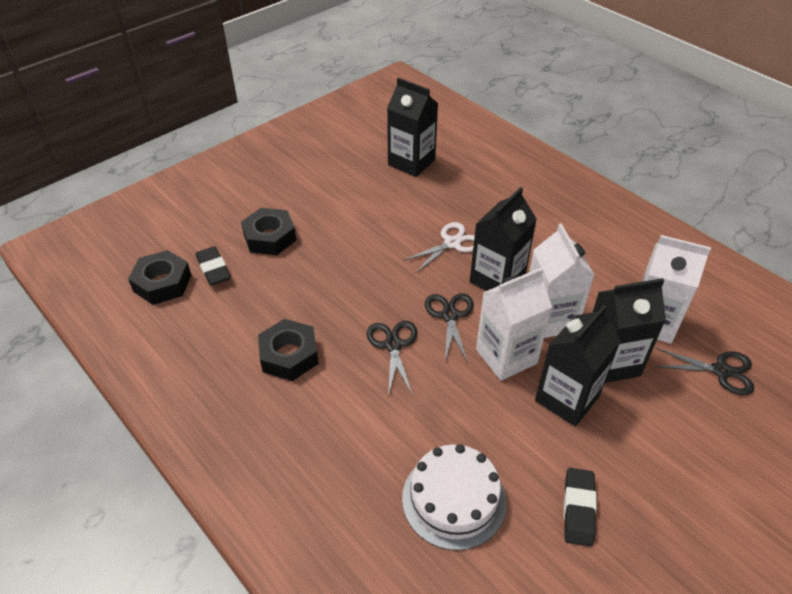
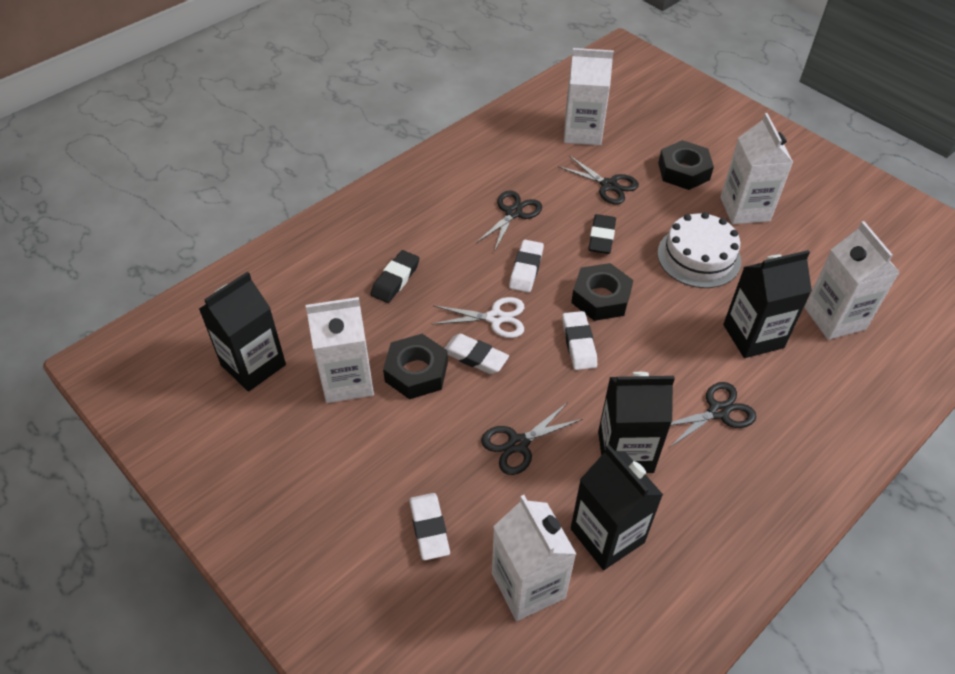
black scissors: 3 -> 4
white carton: 3 -> 5
white eraser: 0 -> 4

